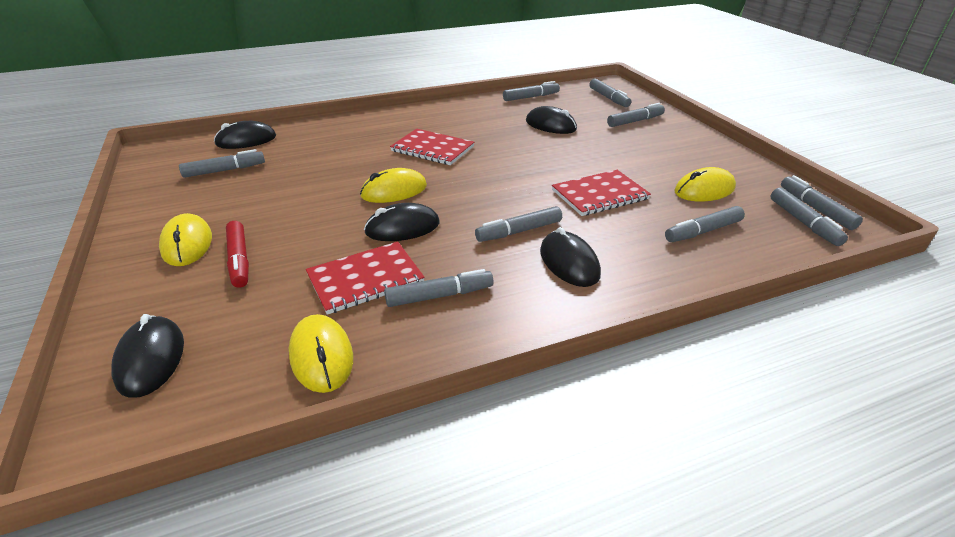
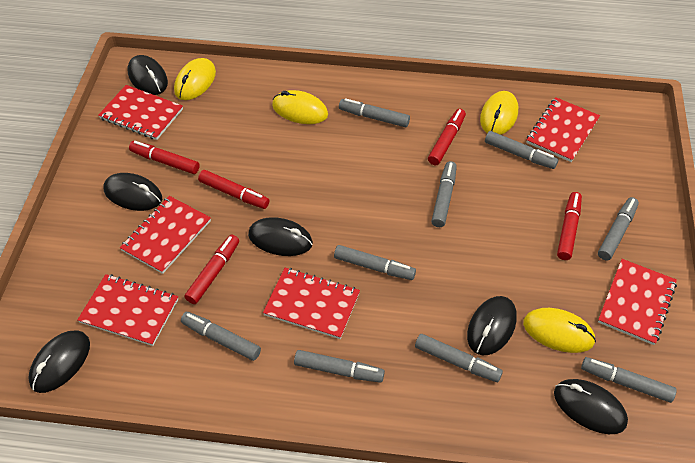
black mouse: 5 -> 6
red marker: 1 -> 5
red notebook: 3 -> 6

